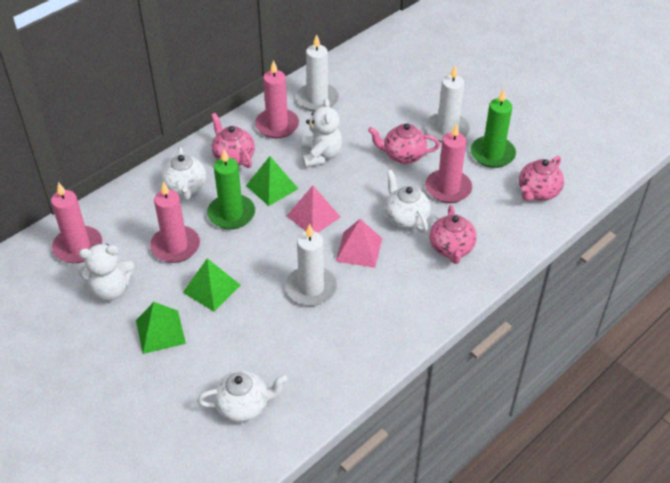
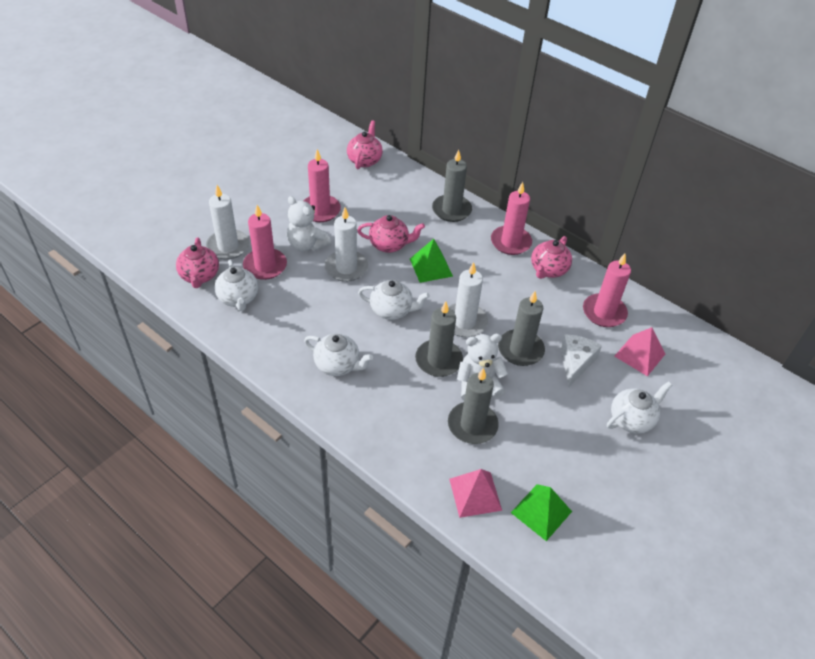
green candle: 2 -> 0
green pyramid: 3 -> 2
grey candle: 0 -> 4
white cheese: 0 -> 1
white teapot: 3 -> 4

